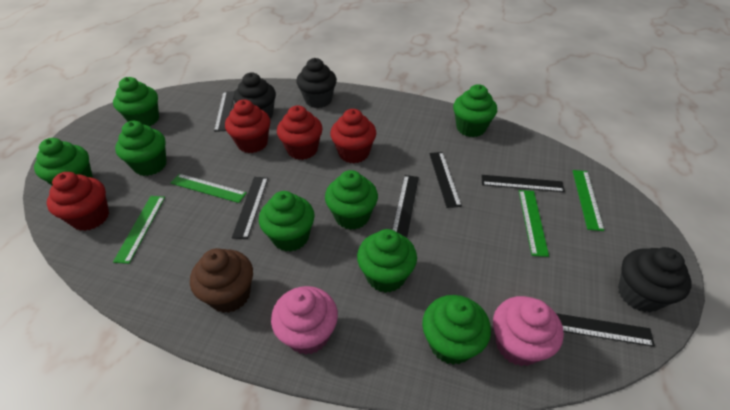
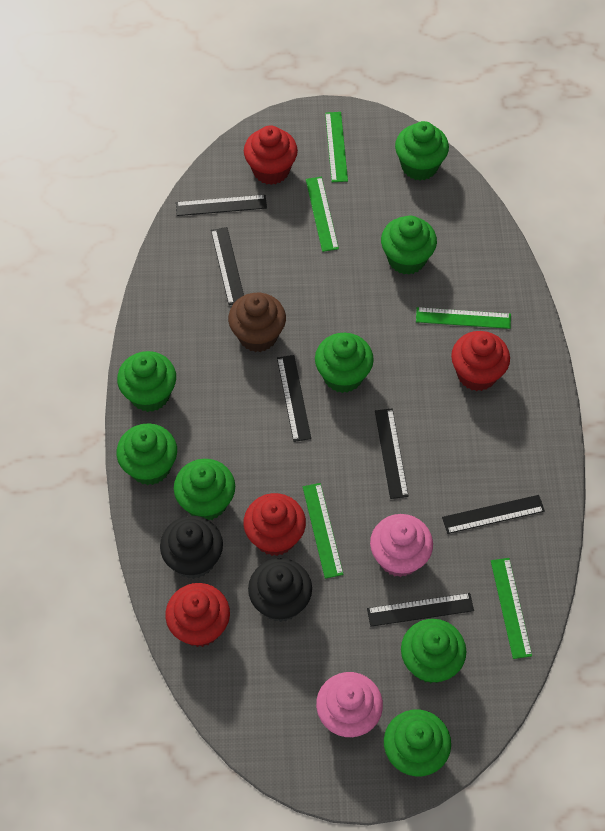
black cupcake: 3 -> 2
green ruler: 4 -> 5

